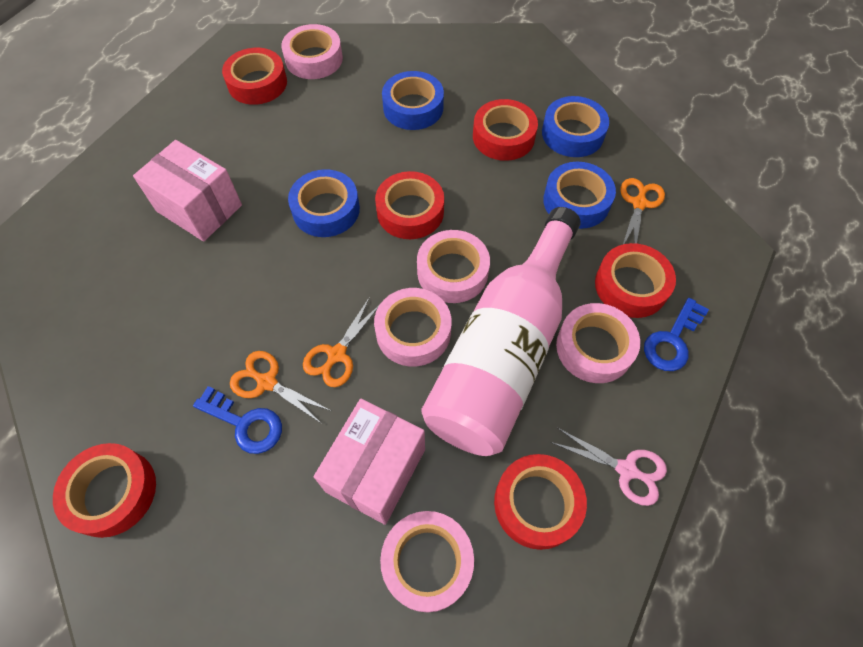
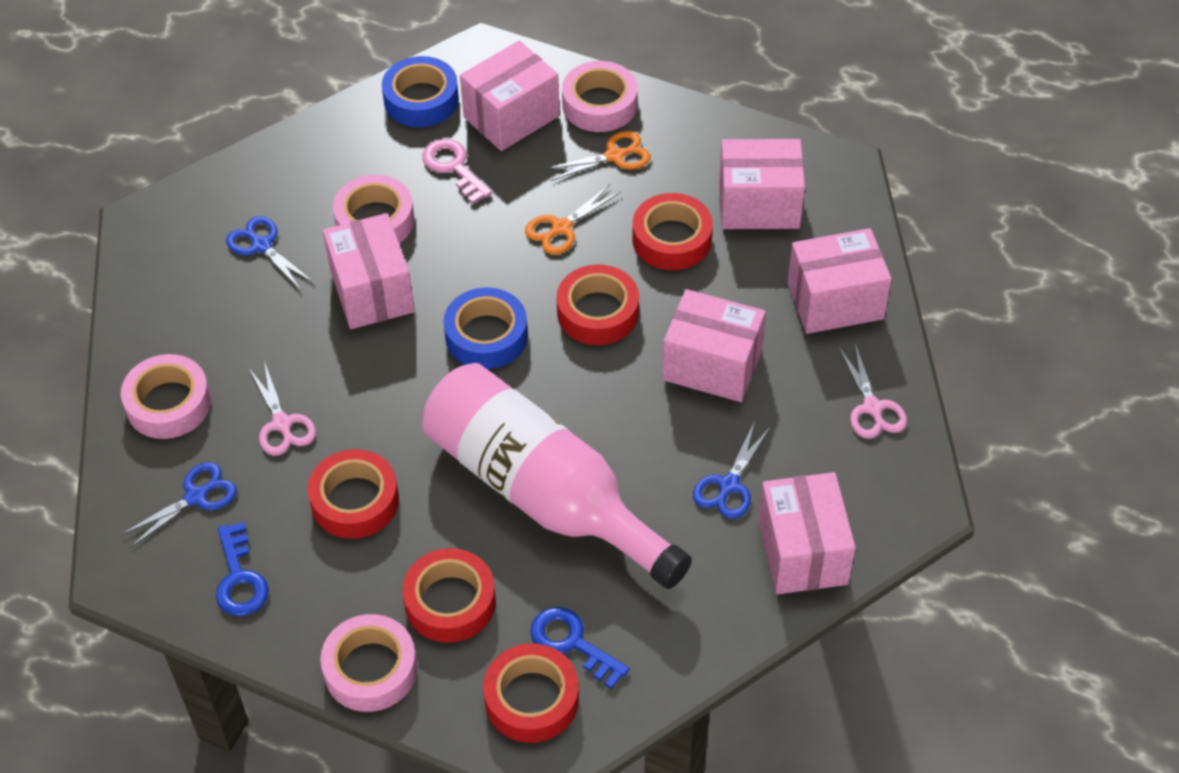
blue scissors: 0 -> 3
blue tape: 4 -> 2
orange scissors: 3 -> 2
pink box: 2 -> 6
pink key: 0 -> 1
pink scissors: 1 -> 2
pink tape: 5 -> 4
red tape: 6 -> 5

